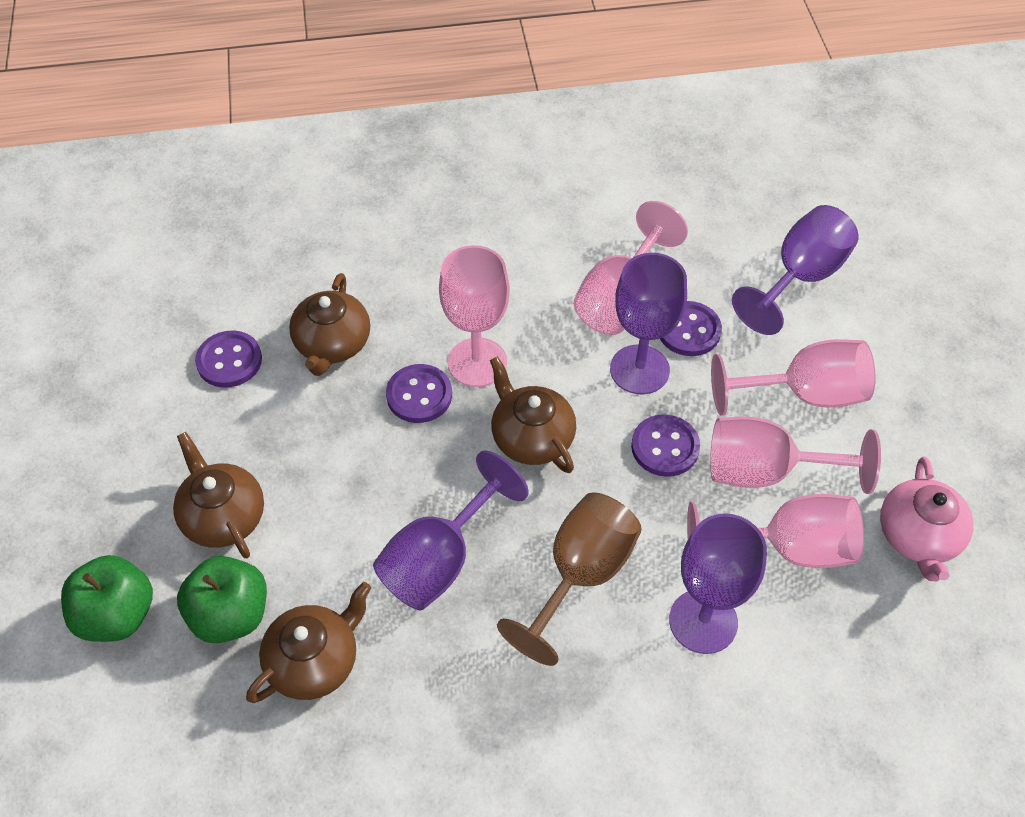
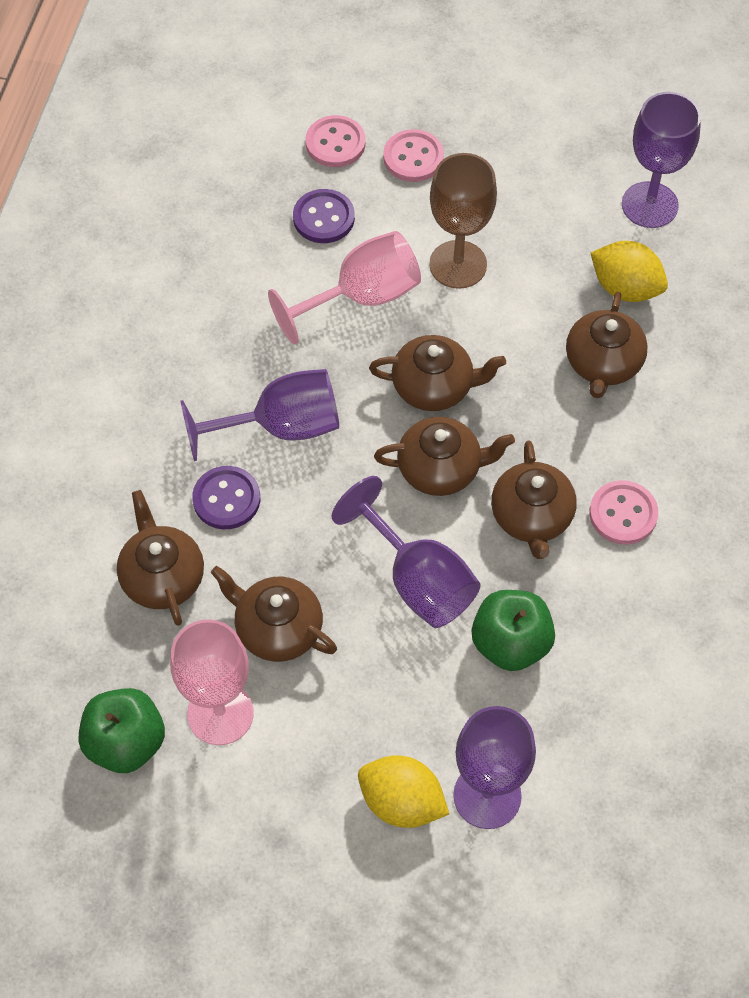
brown teapot: 4 -> 6
pink button: 0 -> 3
pink goblet: 5 -> 2
pink teapot: 1 -> 0
purple button: 4 -> 2
yellow lemon: 0 -> 2

